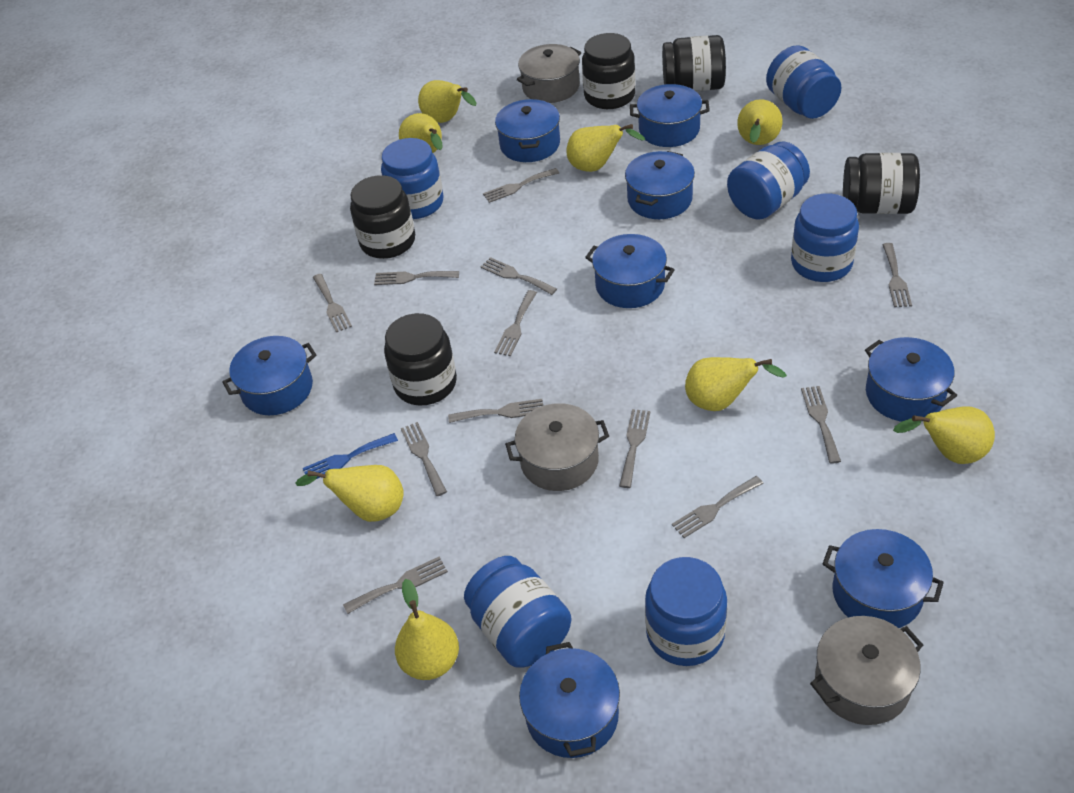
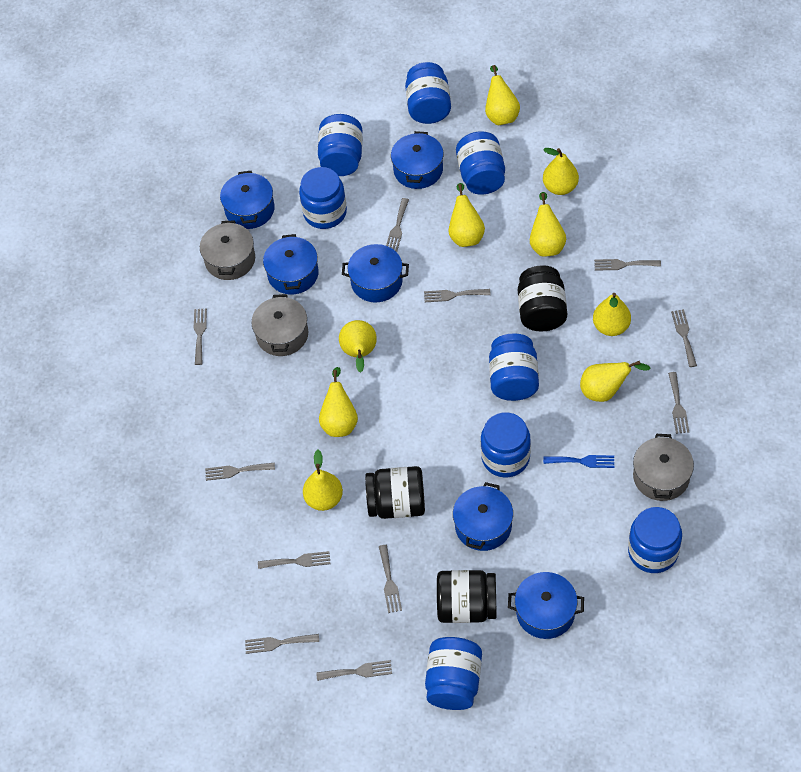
black jar: 5 -> 3
blue jar: 6 -> 8
blue pot: 8 -> 6
grey fork: 12 -> 11
yellow pear: 8 -> 9

